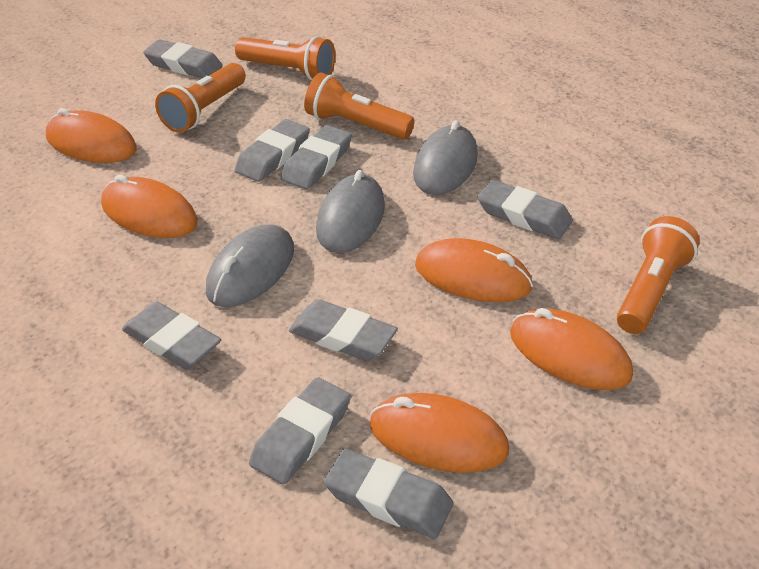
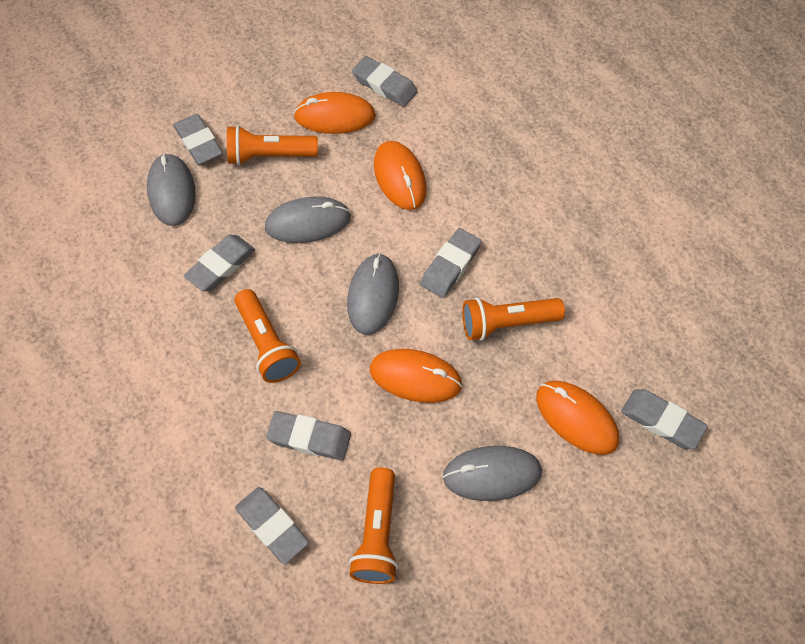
grey eraser: 8 -> 7
grey mouse: 3 -> 4
orange mouse: 5 -> 4

